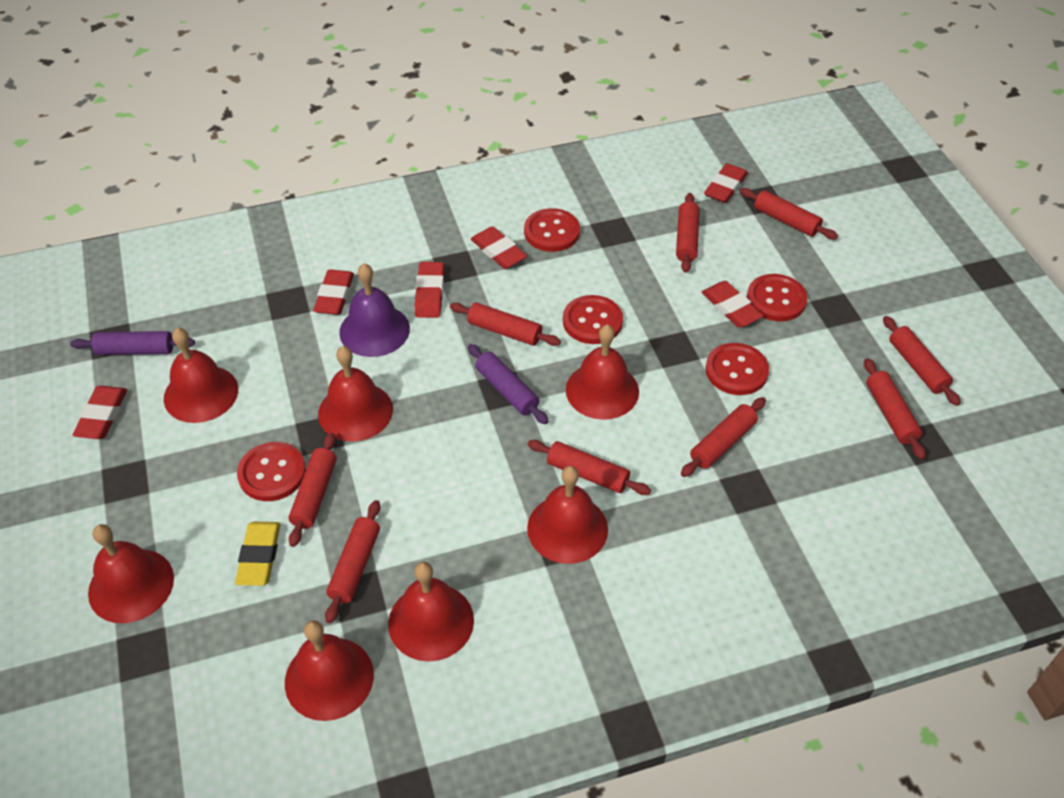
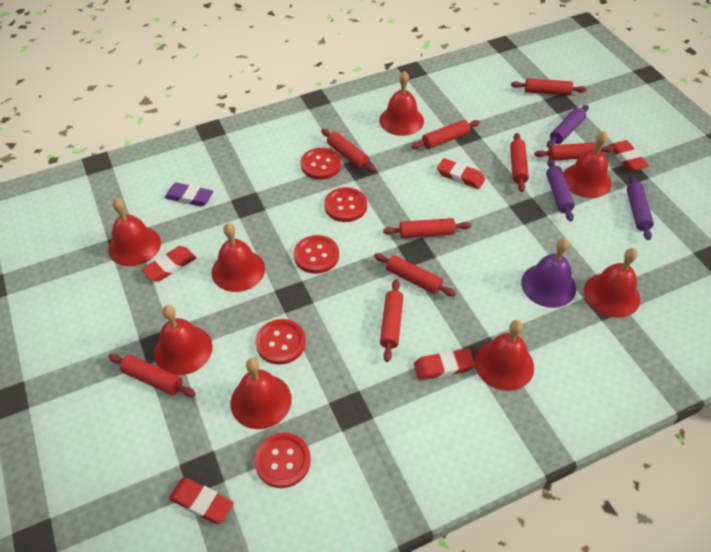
purple eraser: 0 -> 1
purple rolling pin: 2 -> 3
red bell: 7 -> 8
red eraser: 6 -> 5
yellow eraser: 1 -> 0

